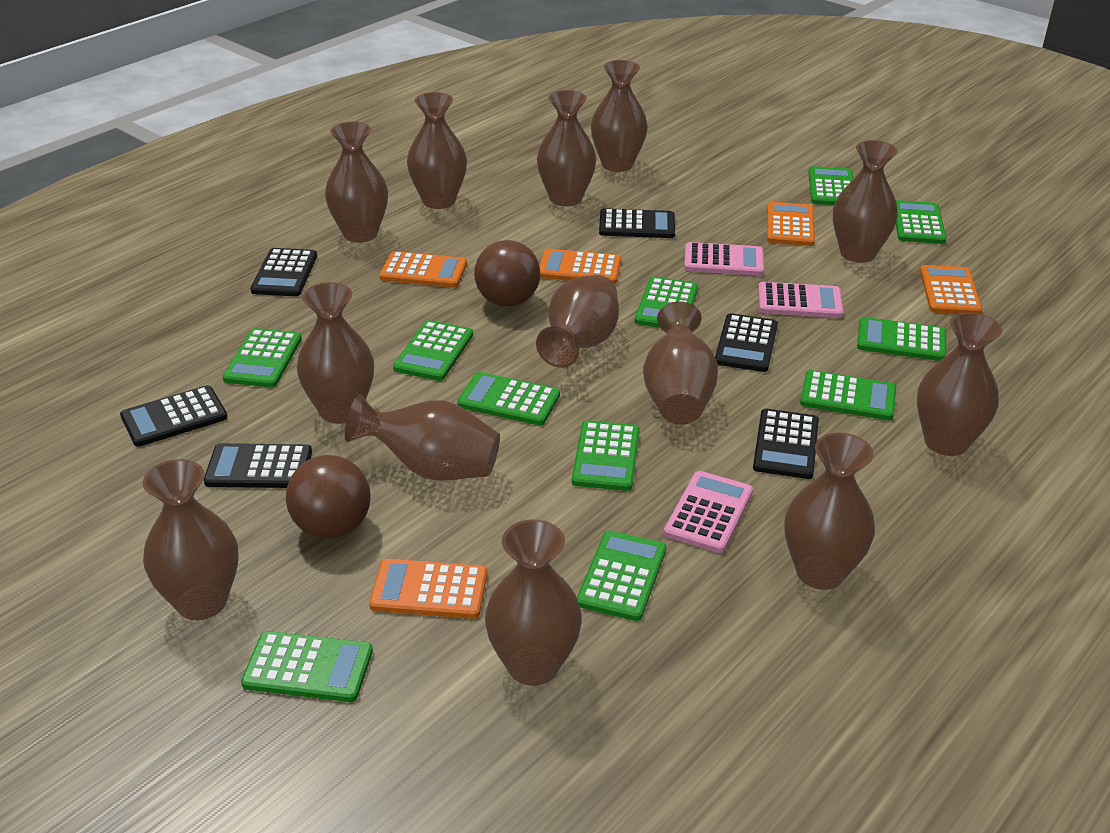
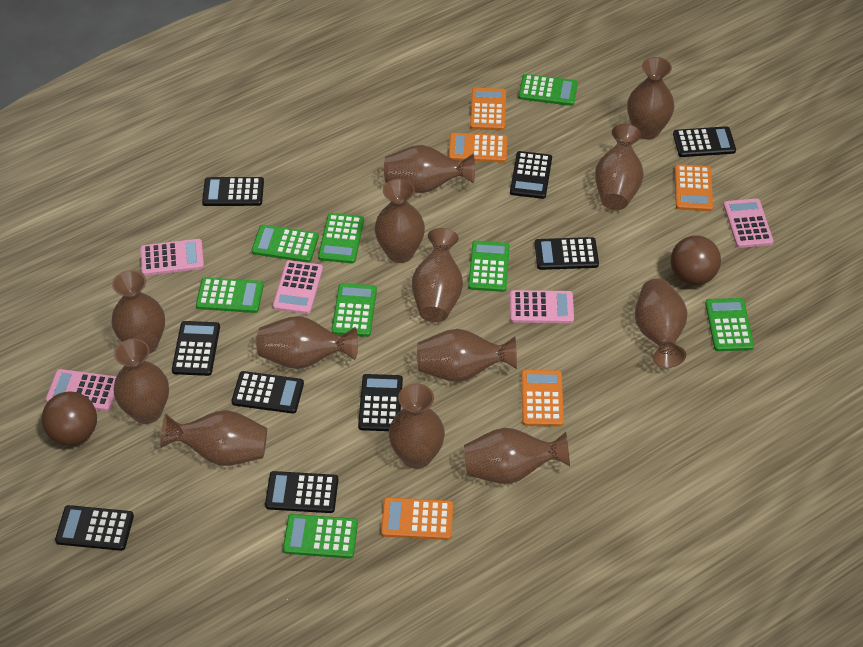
black calculator: 6 -> 9
green calculator: 11 -> 8
pink calculator: 3 -> 5

